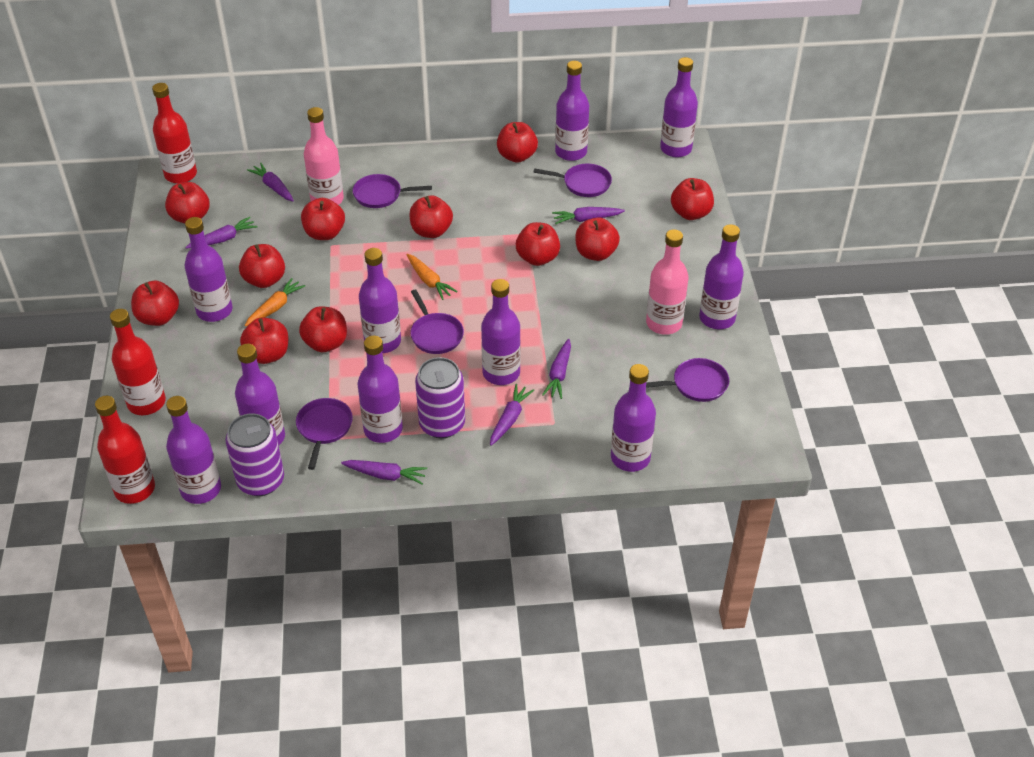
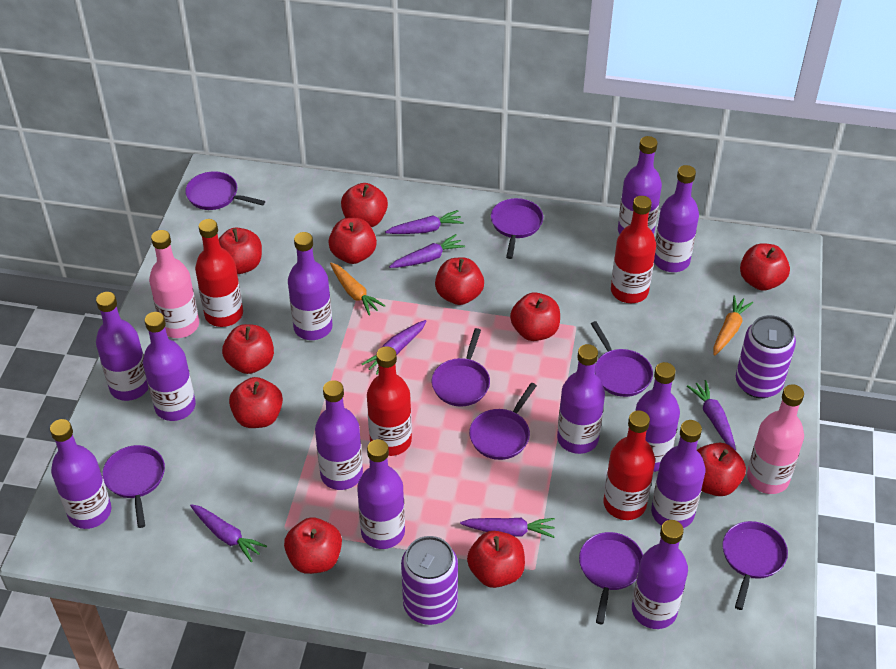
purple bottle: 10 -> 12
purple pan: 5 -> 8
red bottle: 3 -> 4

